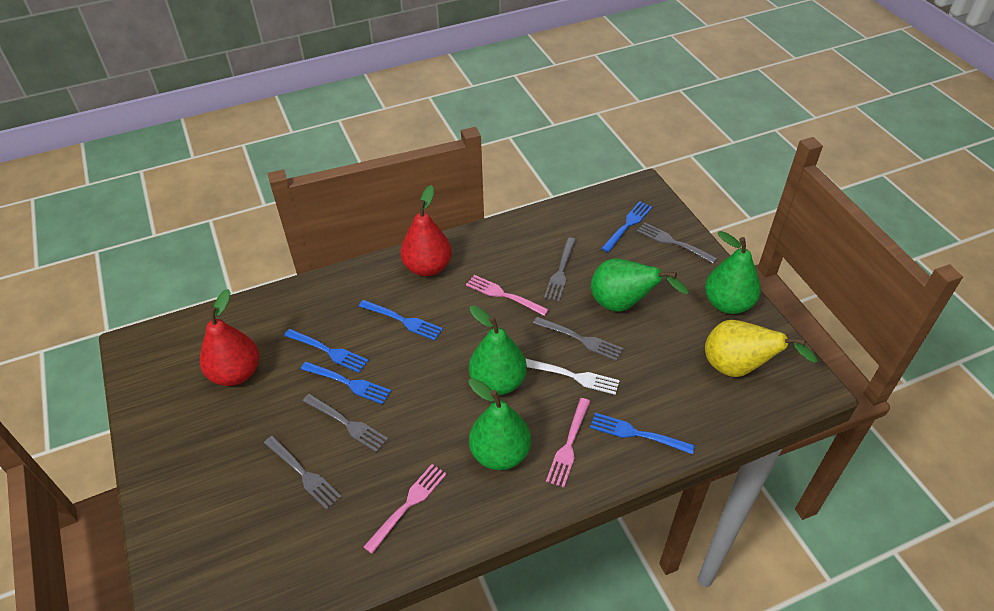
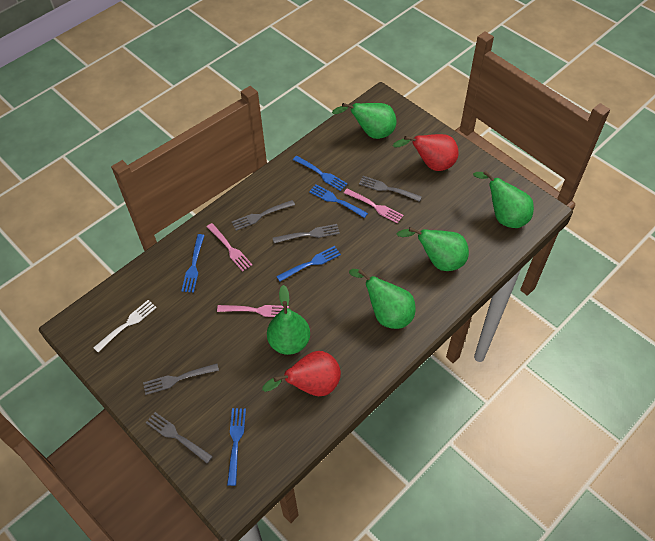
green pear: 4 -> 5
yellow pear: 1 -> 0

